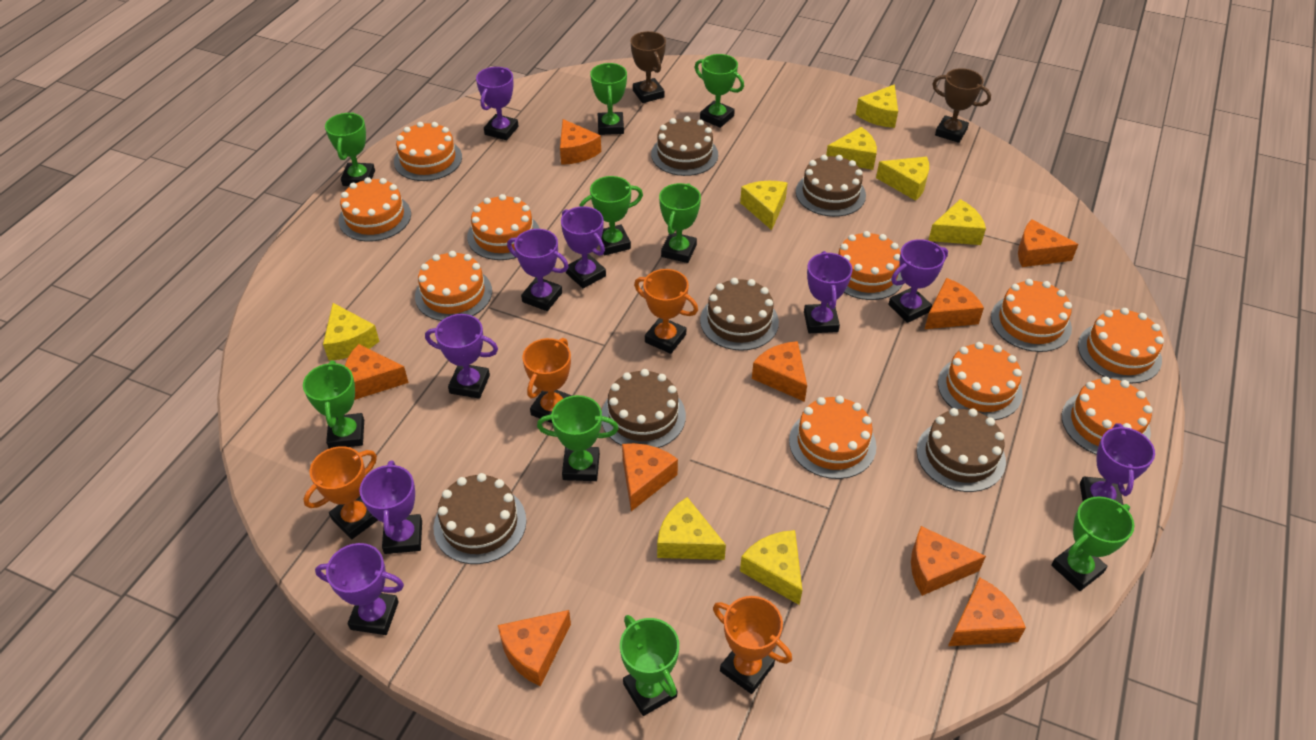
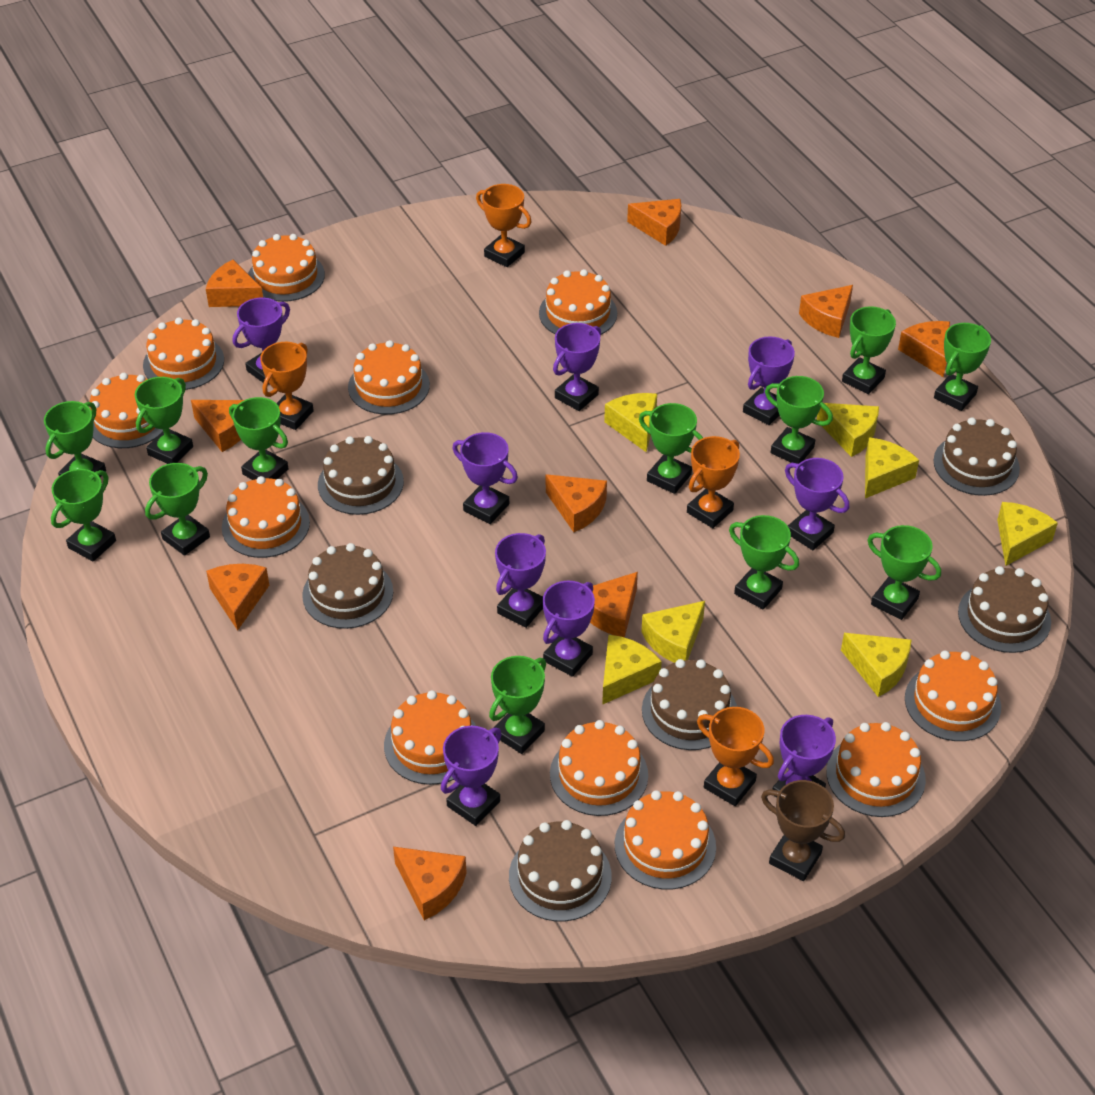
brown trophy: 2 -> 1
green trophy: 9 -> 12
orange cake: 10 -> 11
yellow cheese: 8 -> 7

